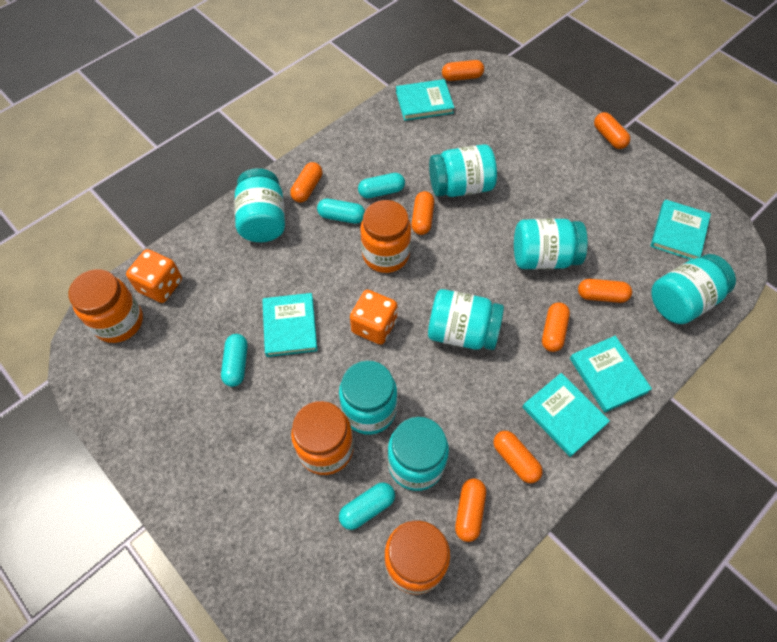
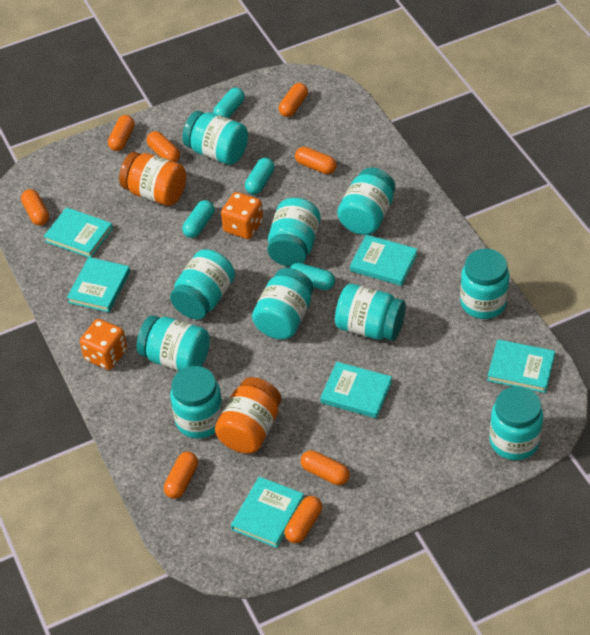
orange jar: 4 -> 2
turquoise book: 5 -> 6
turquoise jar: 7 -> 10

